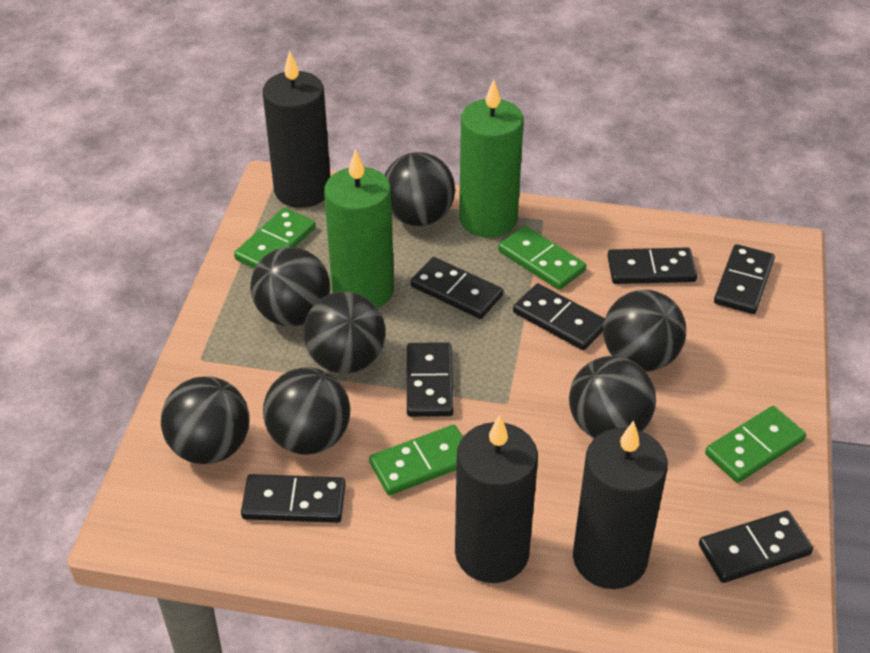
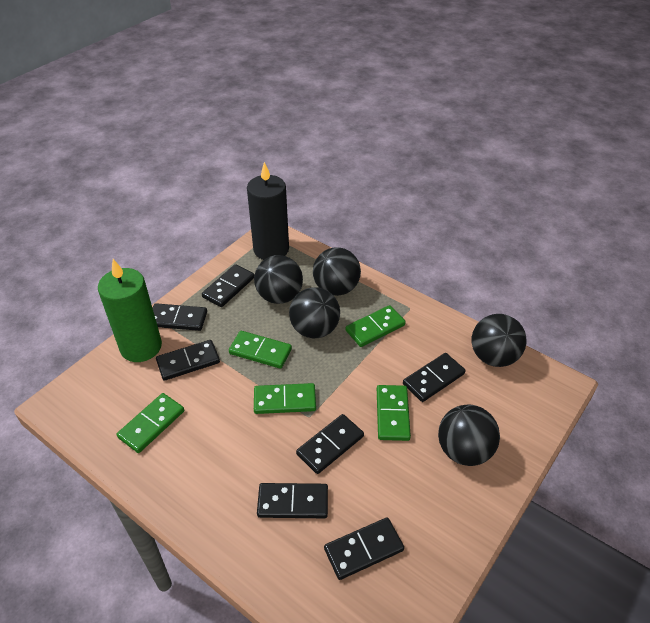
black ball: 7 -> 5
black candle: 3 -> 1
green candle: 2 -> 1
green domino: 4 -> 5

